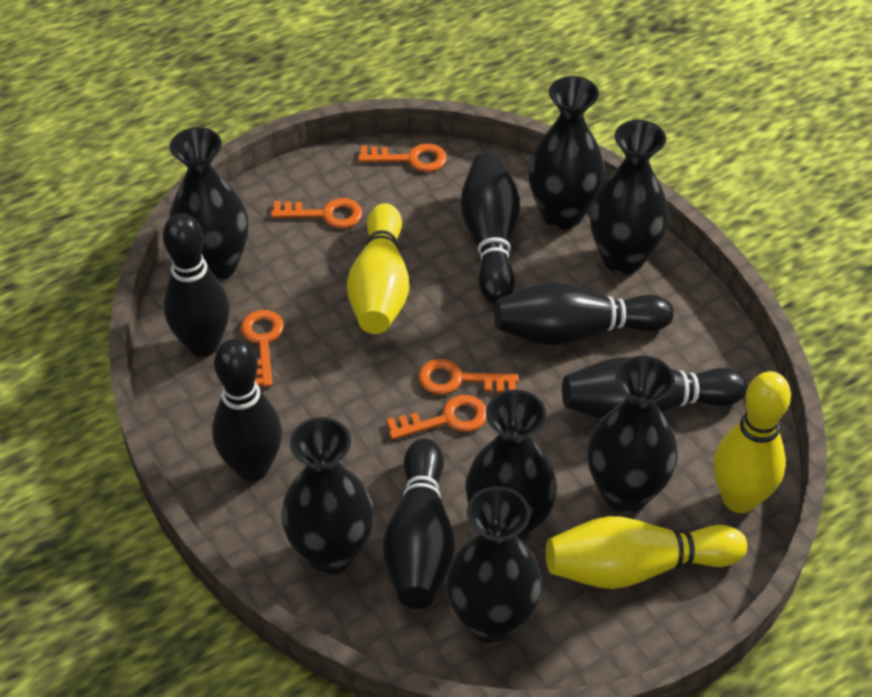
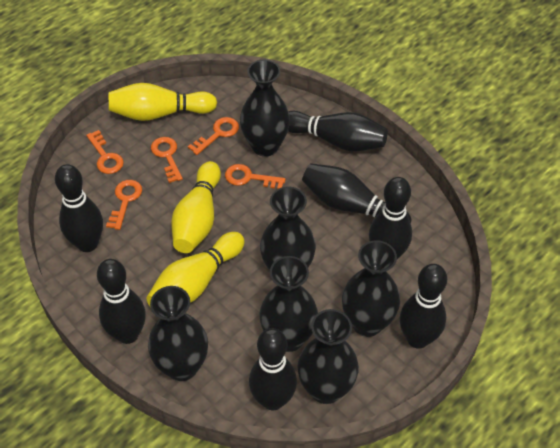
black bowling pin: 6 -> 7
black vase: 7 -> 6

